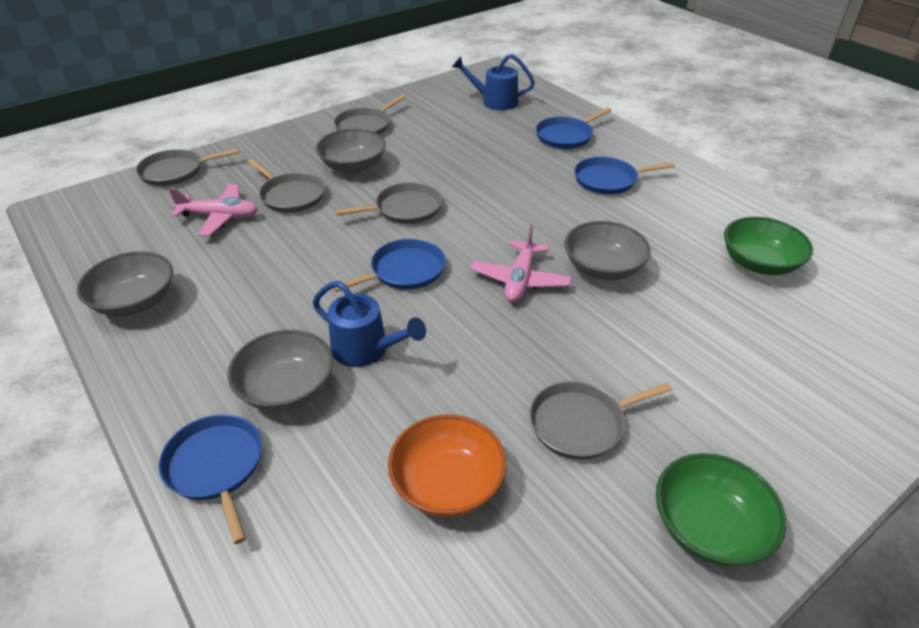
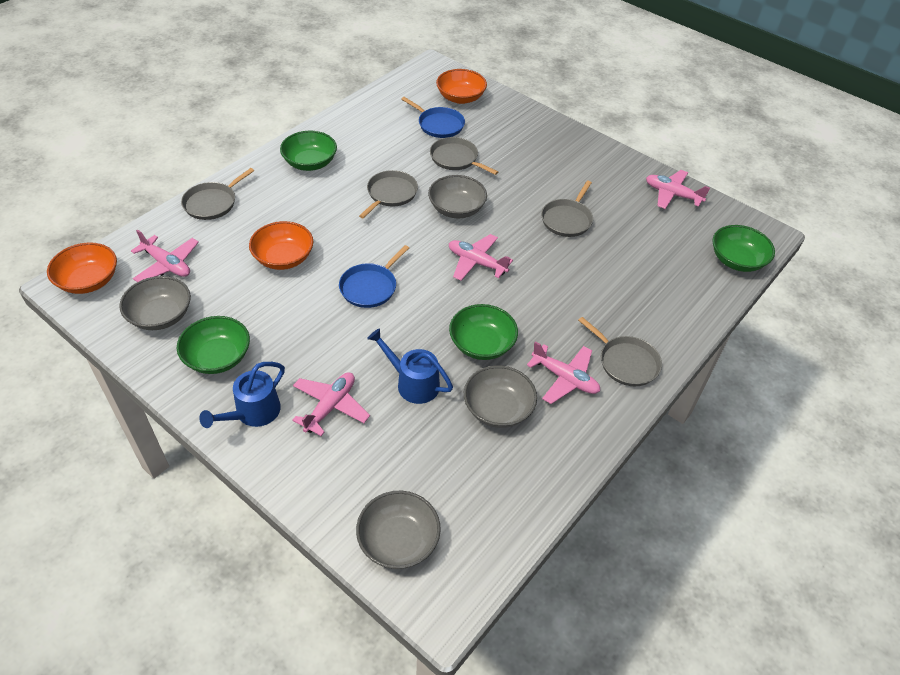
blue pan: 4 -> 2
green bowl: 2 -> 4
orange bowl: 1 -> 3
pink plane: 2 -> 5

